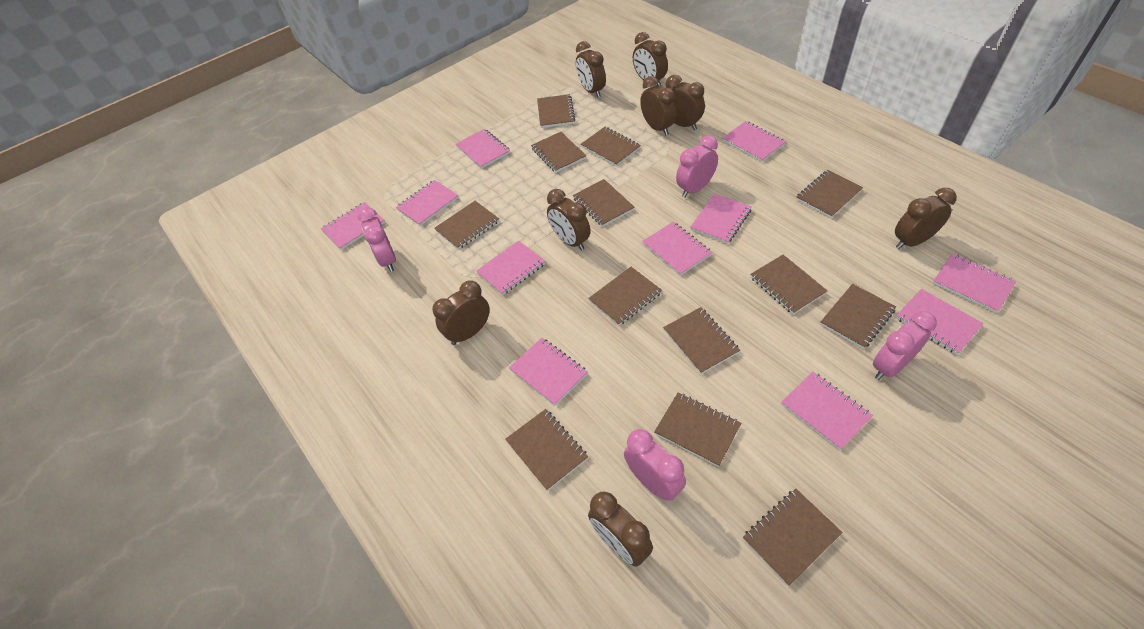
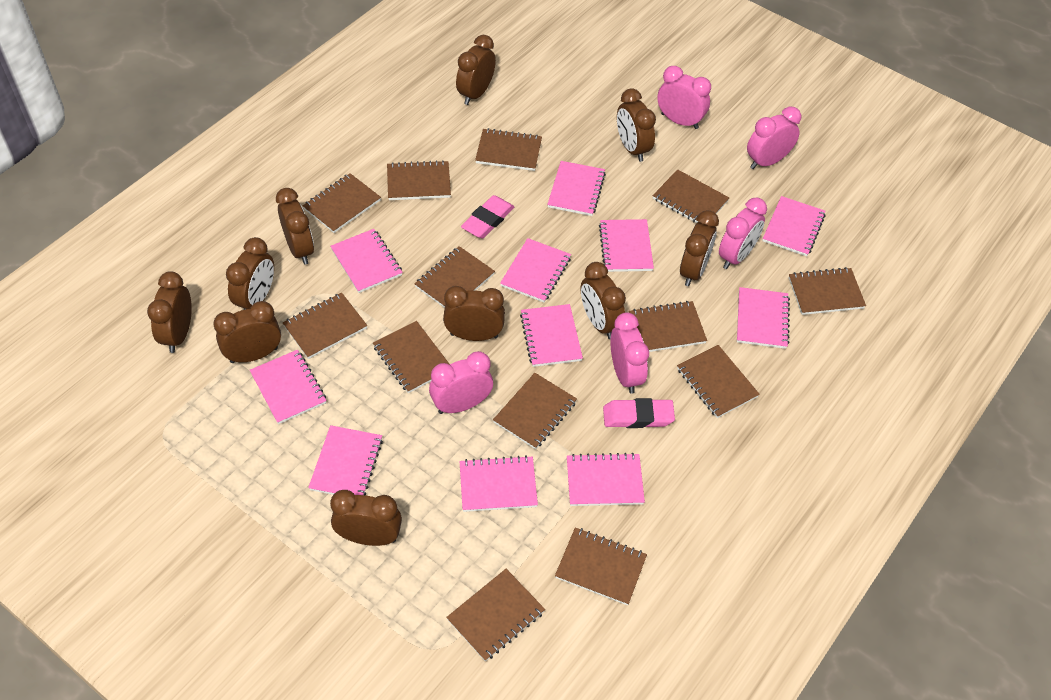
brown clock: 8 -> 10
pink clock: 4 -> 5
pink eraser: 0 -> 2

